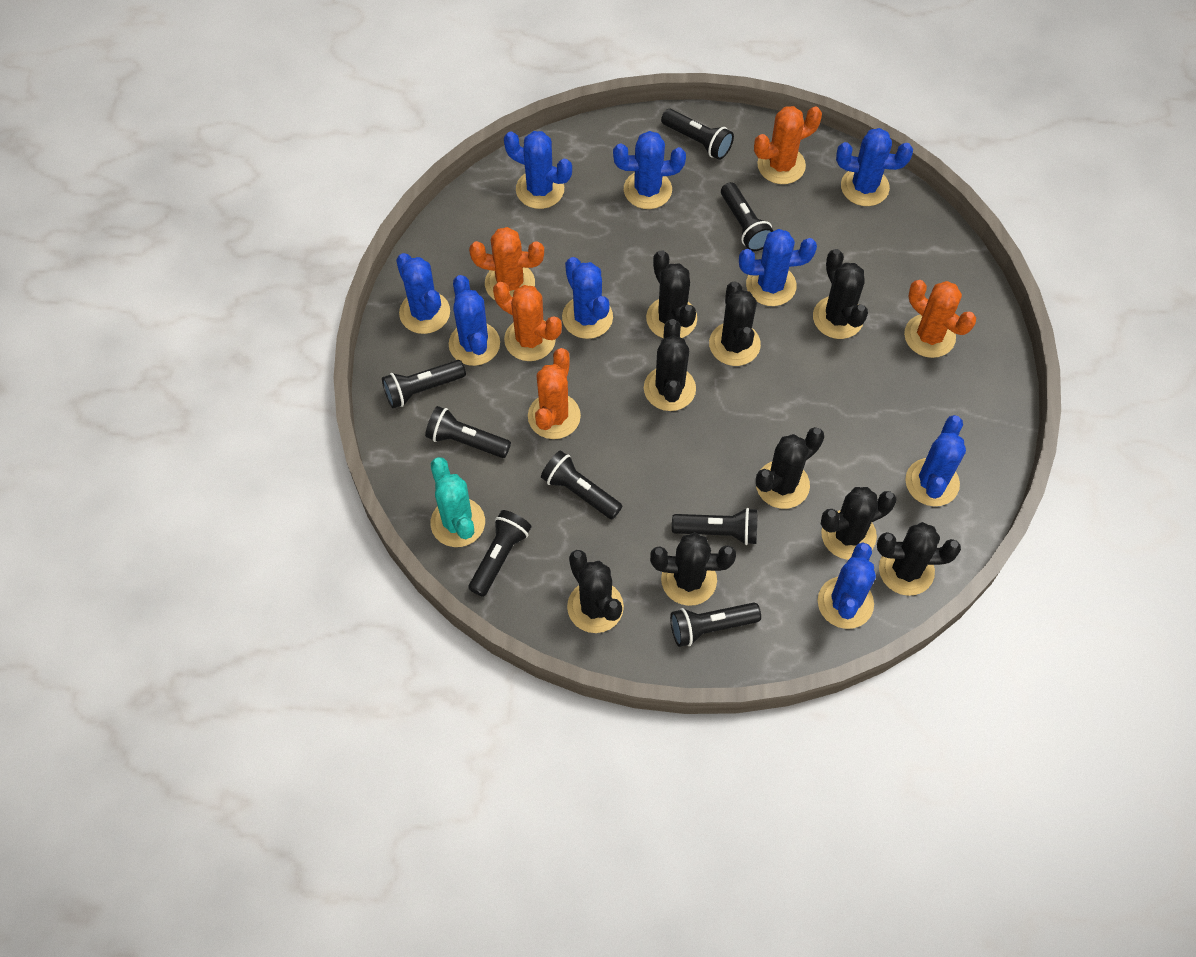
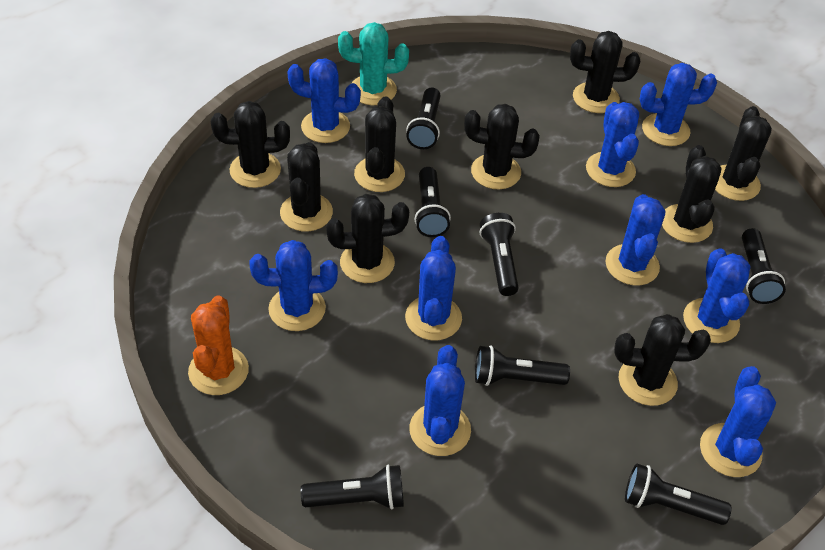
black flashlight: 8 -> 7
orange cactus: 5 -> 1

